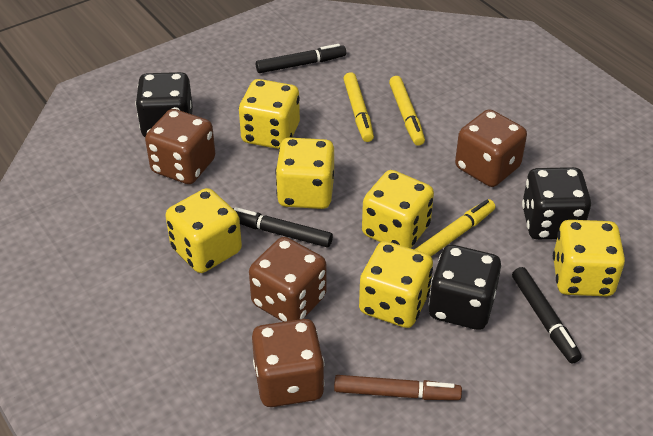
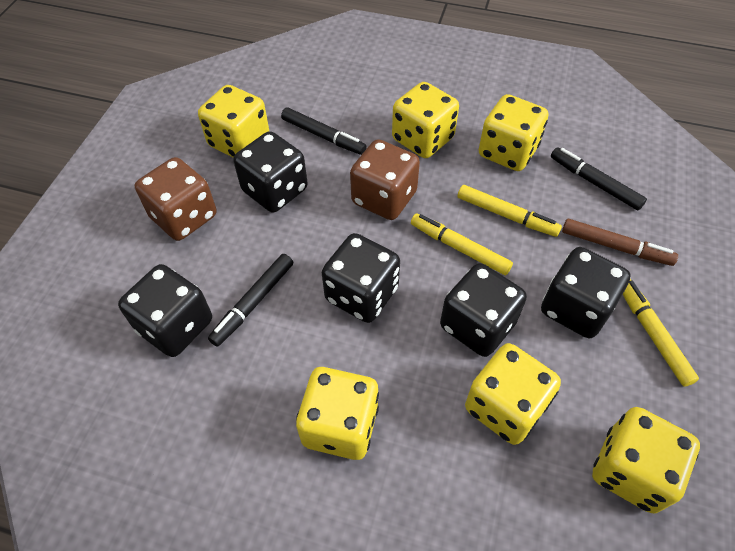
black dice: 3 -> 5
brown dice: 4 -> 2

